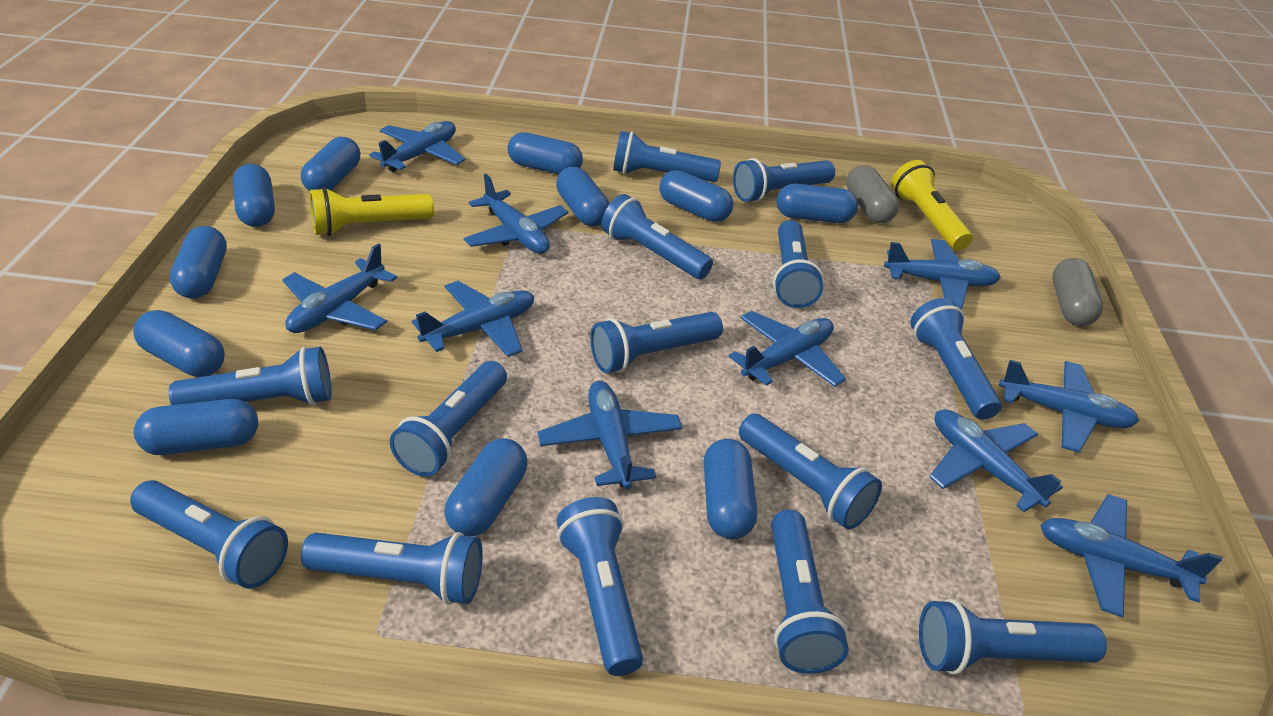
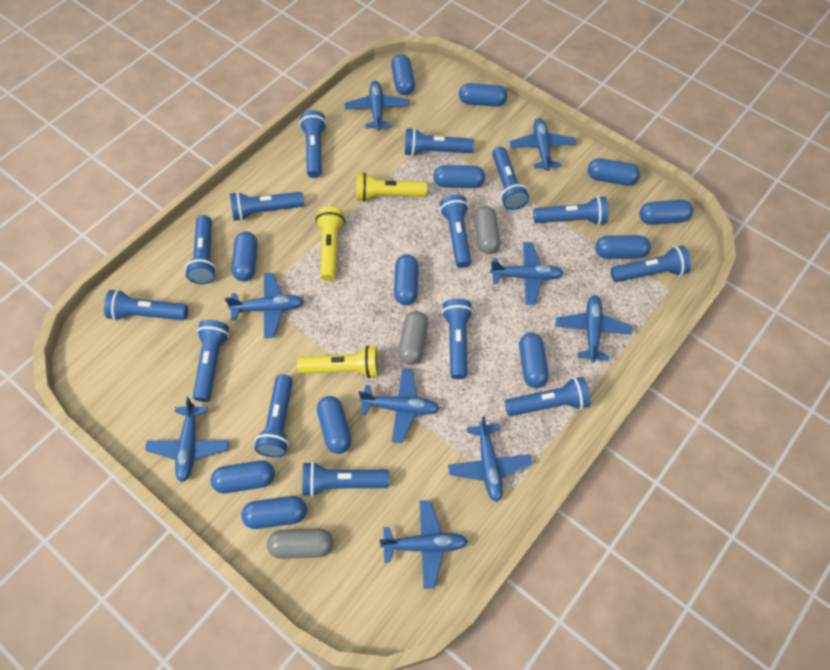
blue capsule: 11 -> 12
blue plane: 10 -> 9
grey capsule: 2 -> 3
yellow flashlight: 2 -> 3

